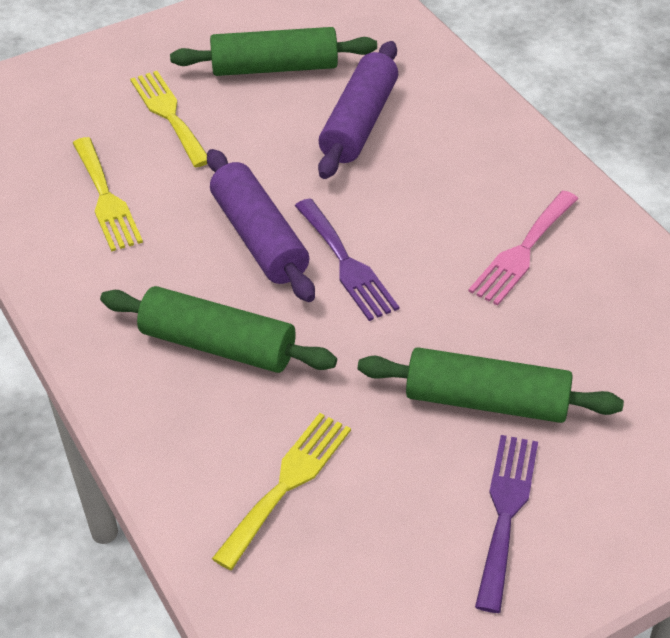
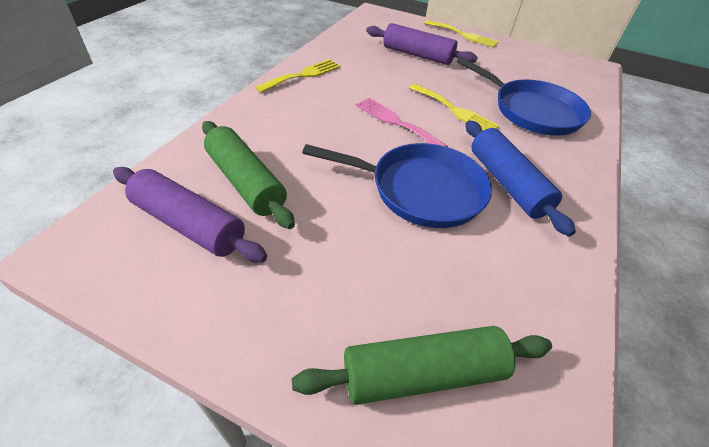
blue pan: 0 -> 2
blue rolling pin: 0 -> 1
green rolling pin: 3 -> 2
purple fork: 2 -> 0

